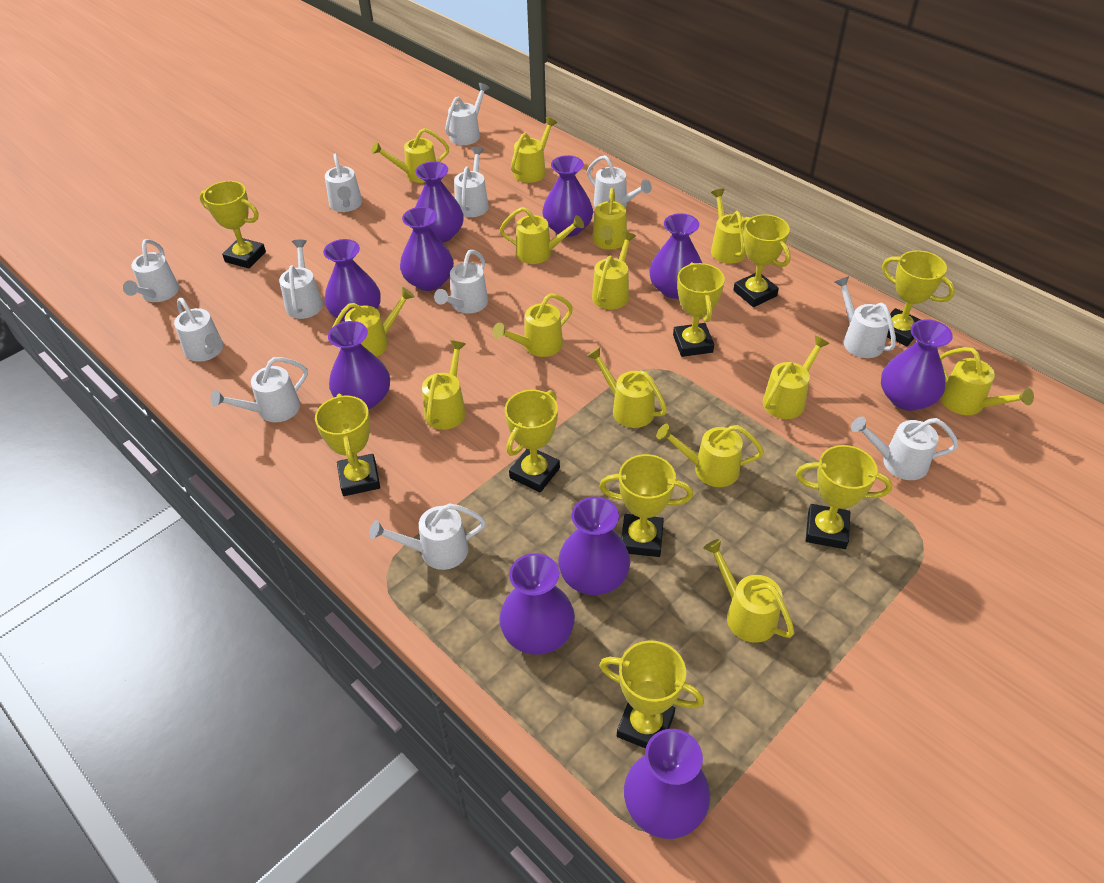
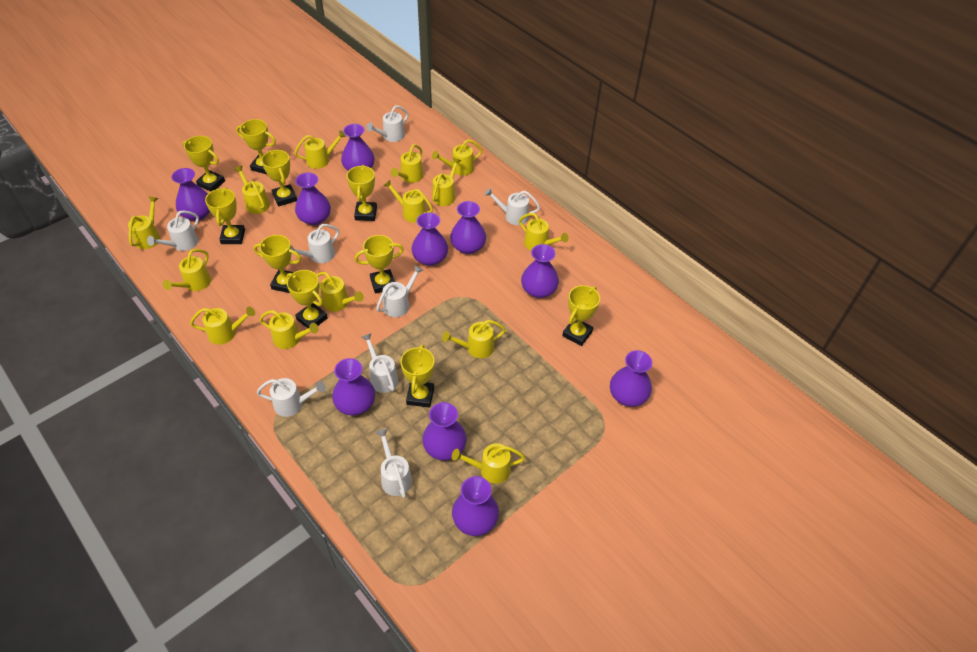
white watering can: 12 -> 8
yellow trophy: 9 -> 10

